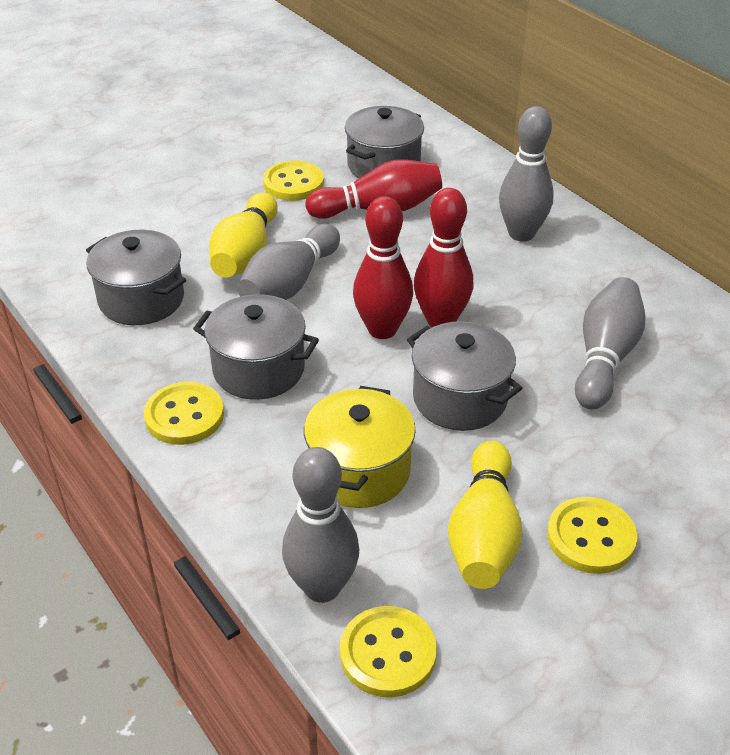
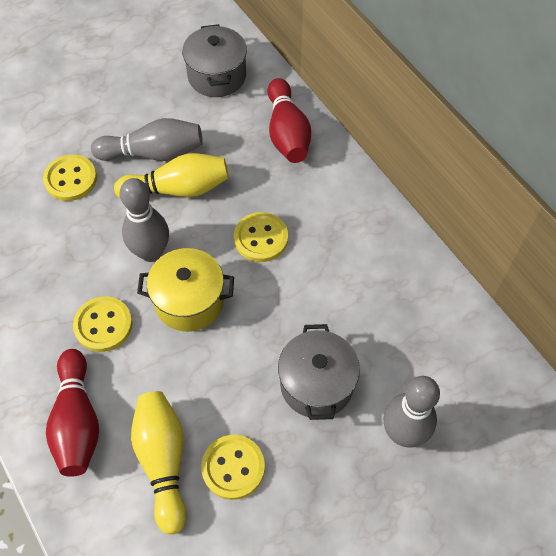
grey bowling pin: 4 -> 3
grey pot: 4 -> 2
red bowling pin: 3 -> 2

